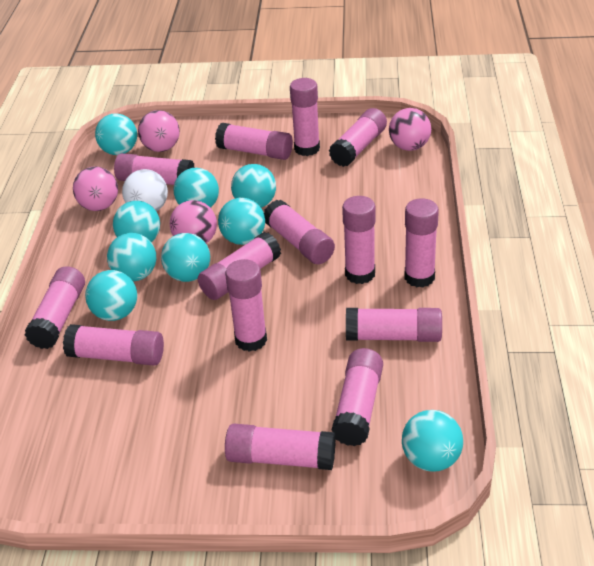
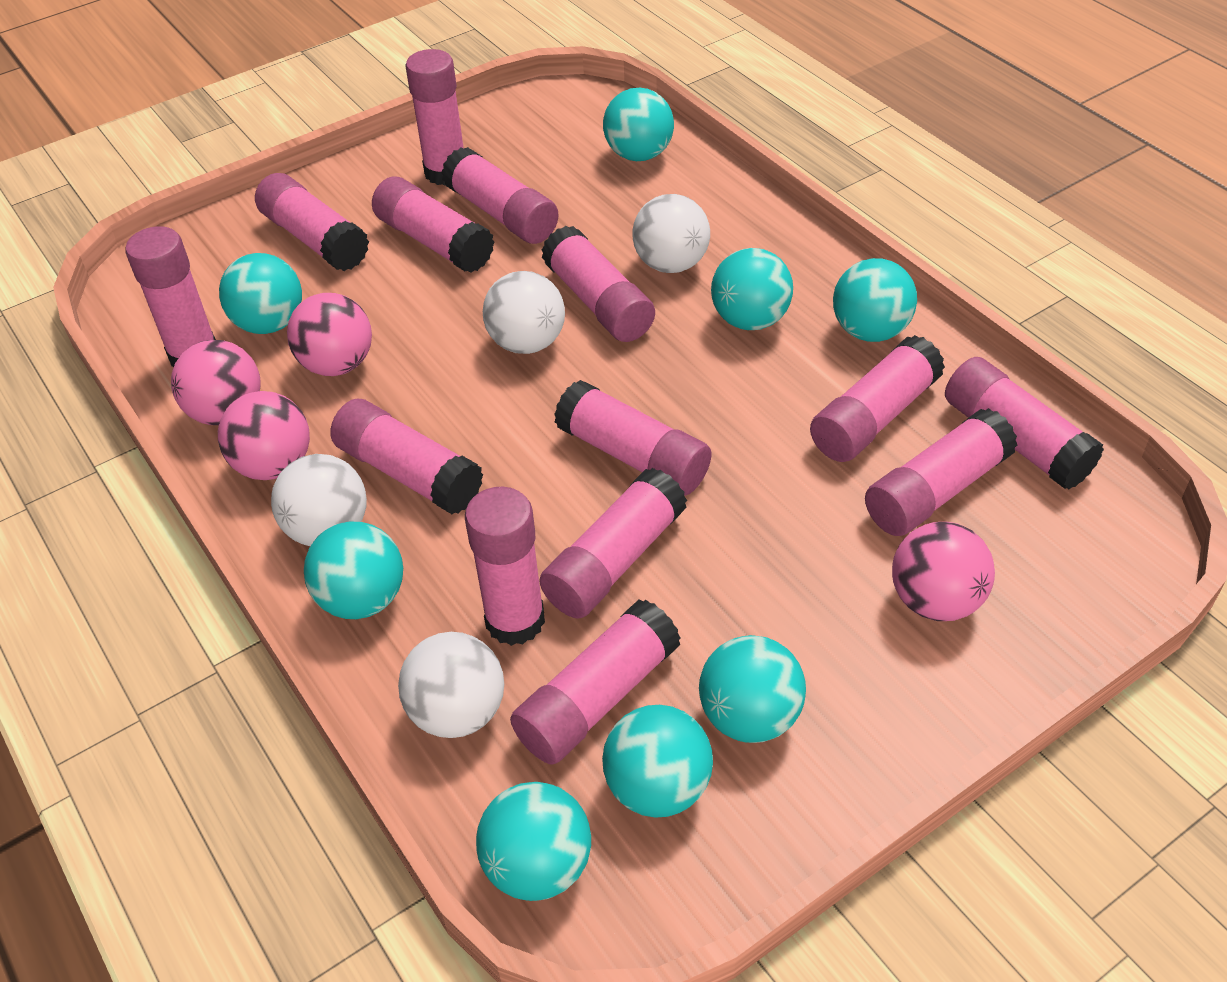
turquoise ball: 9 -> 8
white ball: 1 -> 4

